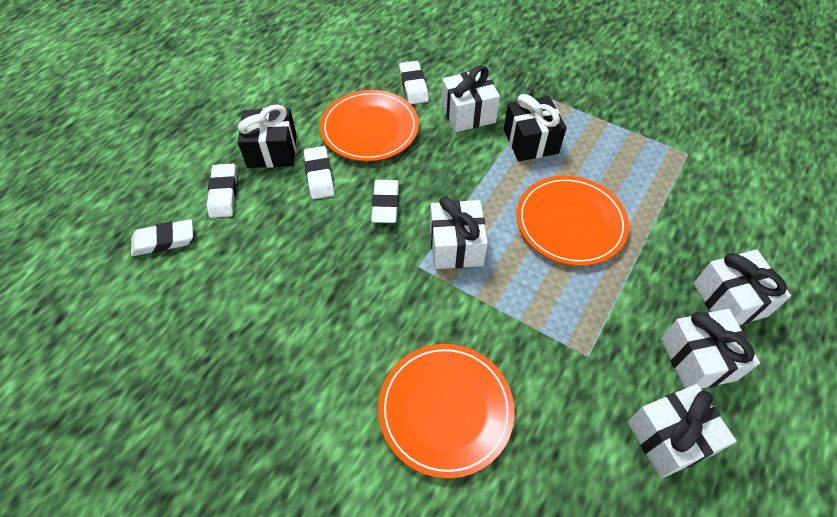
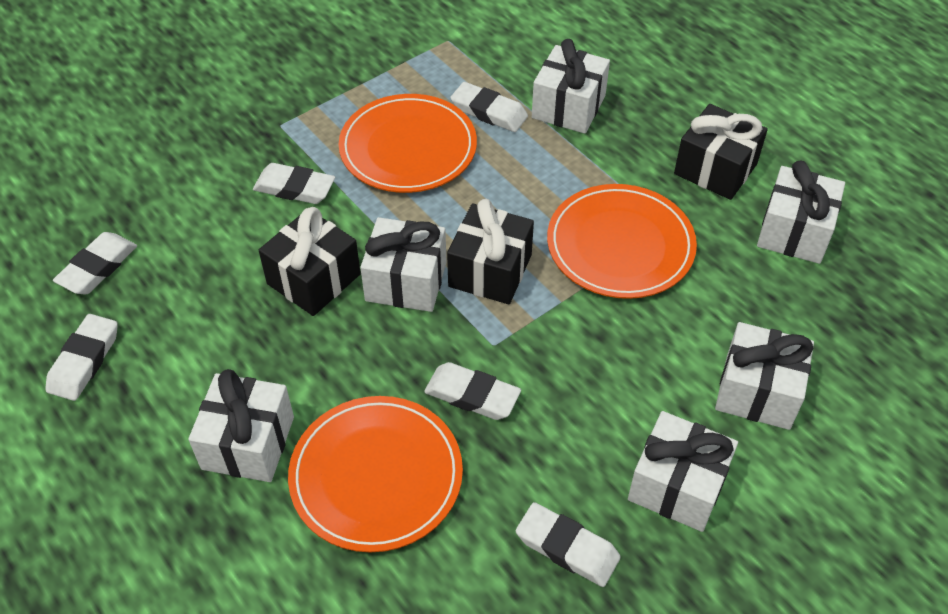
black gift: 2 -> 3
white eraser: 5 -> 6
white gift: 5 -> 6

